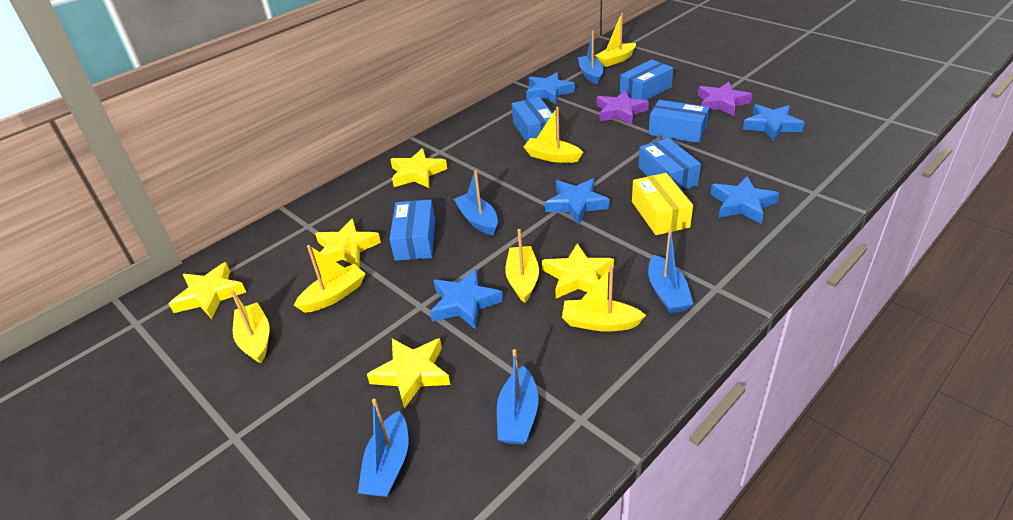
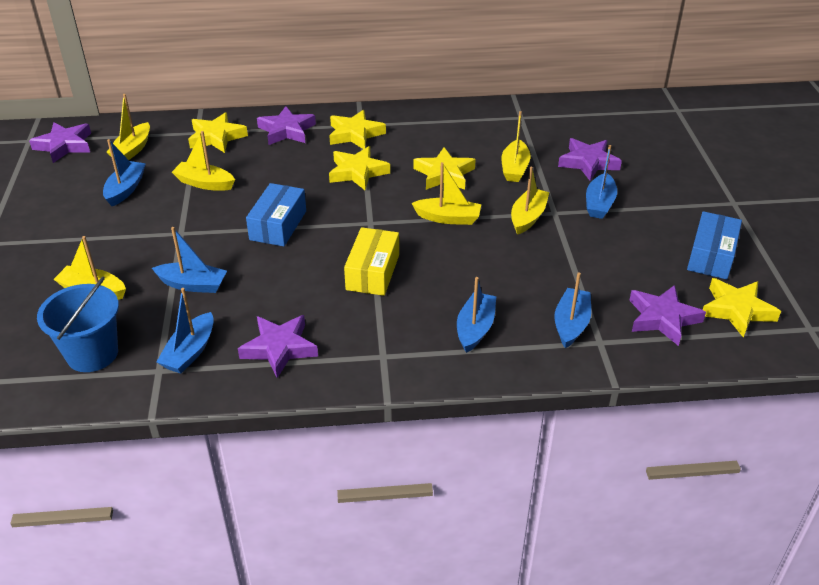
blue boat: 5 -> 6
blue box: 5 -> 2
blue bucket: 0 -> 1
blue star: 5 -> 0
purple star: 2 -> 5

